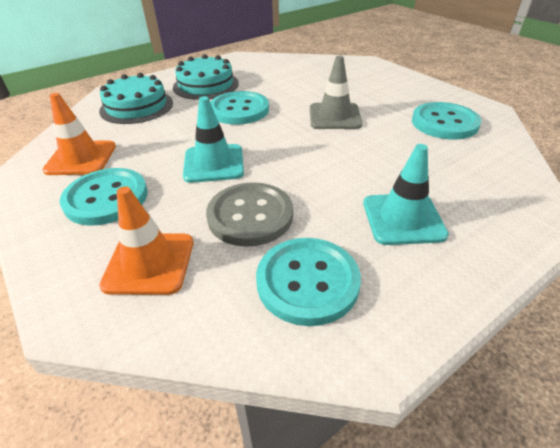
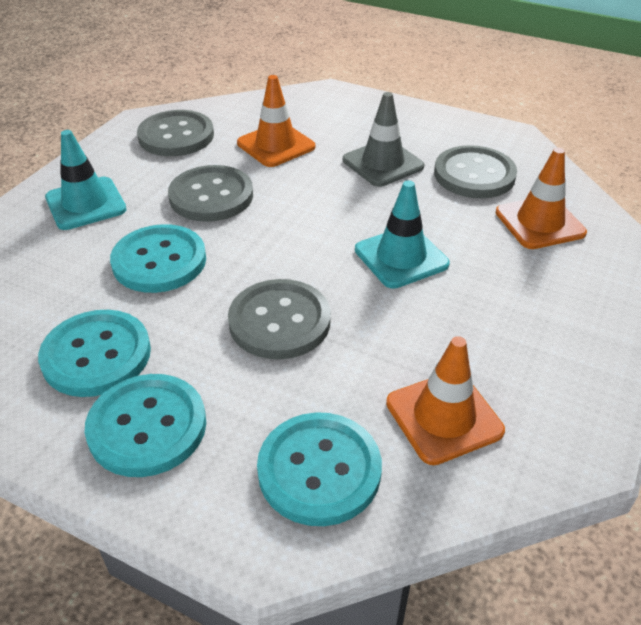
grey button: 1 -> 4
orange traffic cone: 2 -> 3
turquoise cake: 2 -> 0

